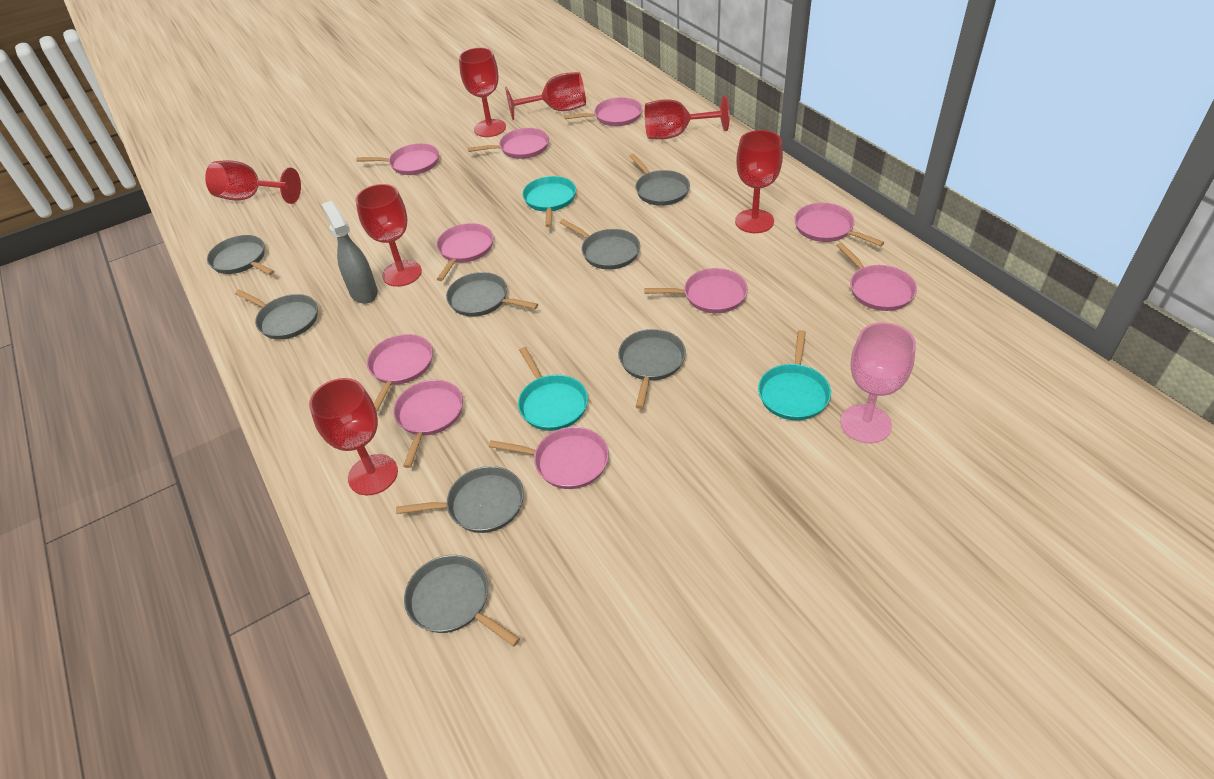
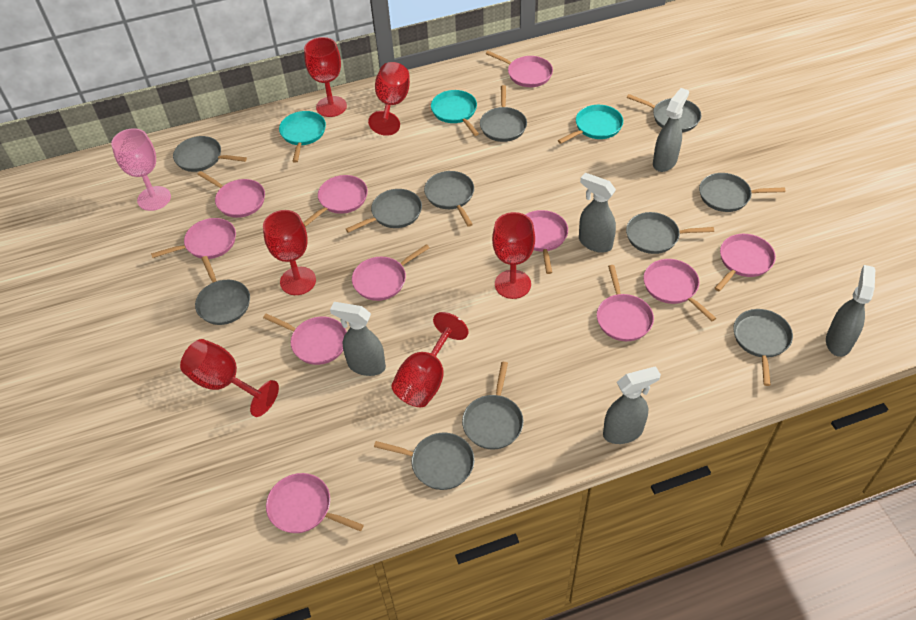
grey pan: 8 -> 11
grey spray bottle: 1 -> 5
pink pan: 10 -> 11
red goblet: 7 -> 6

